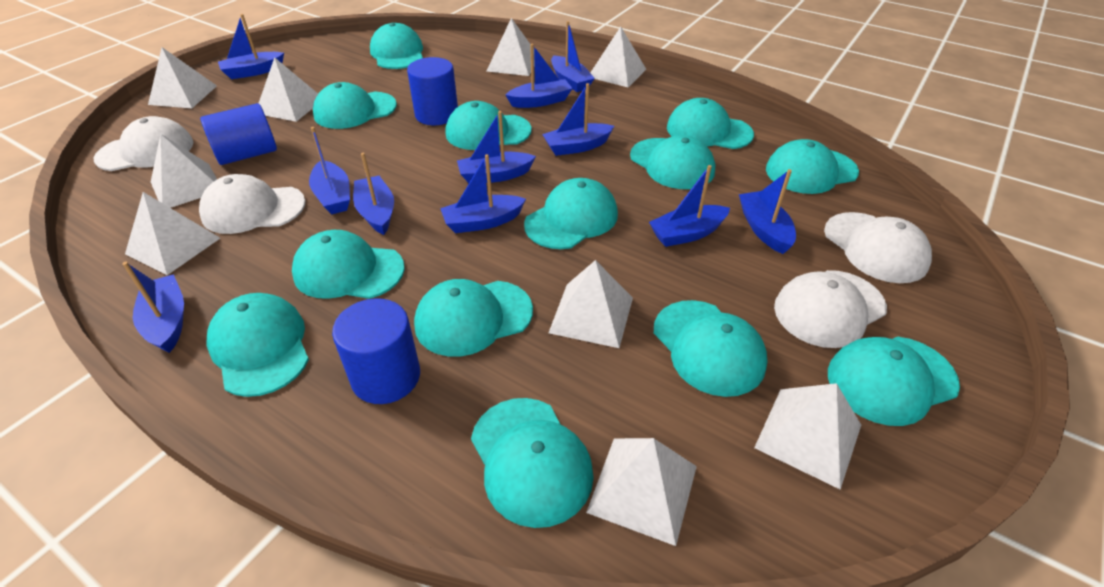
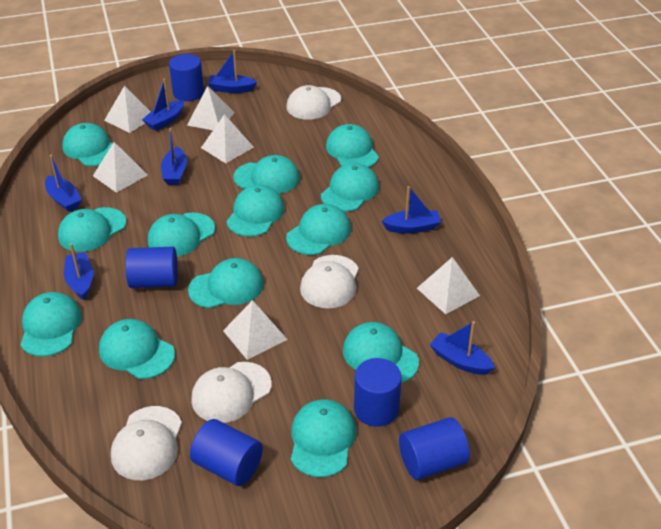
blue boat: 11 -> 7
blue cylinder: 3 -> 5
white pyramid: 9 -> 6

